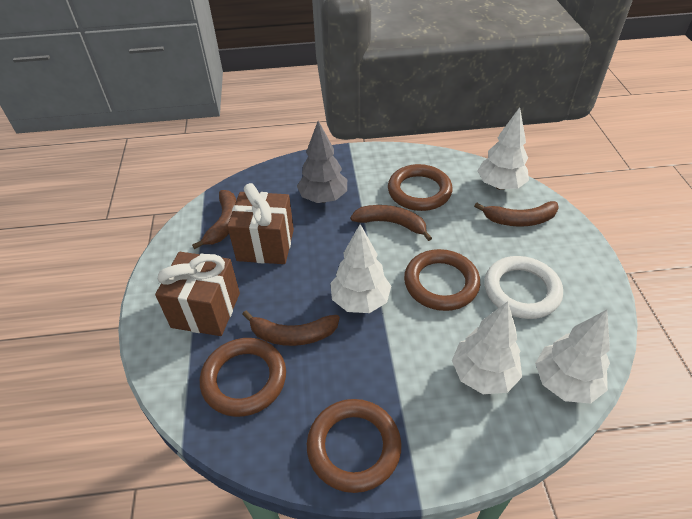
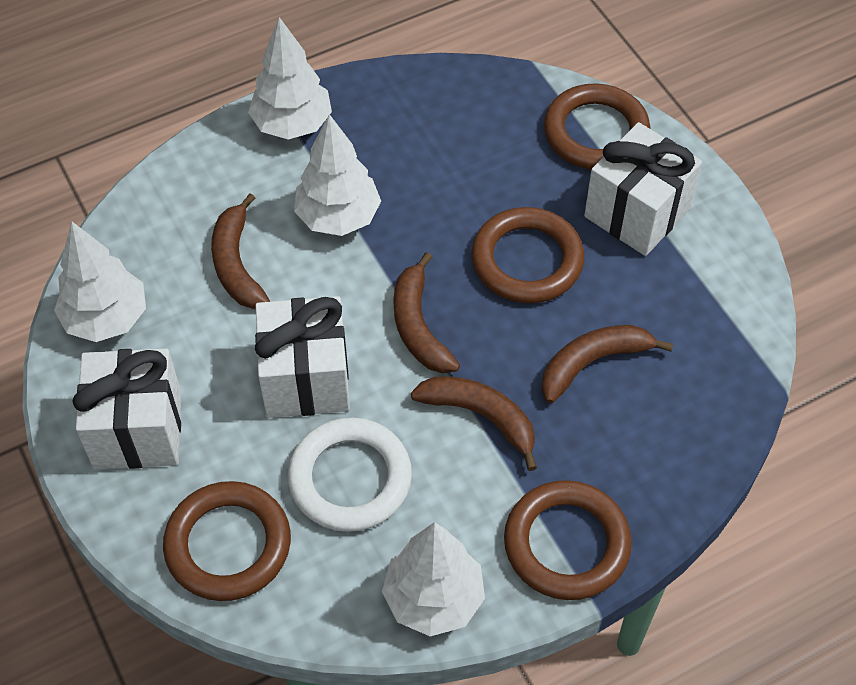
brown gift: 2 -> 0
grey tree: 1 -> 0
white gift: 0 -> 3

